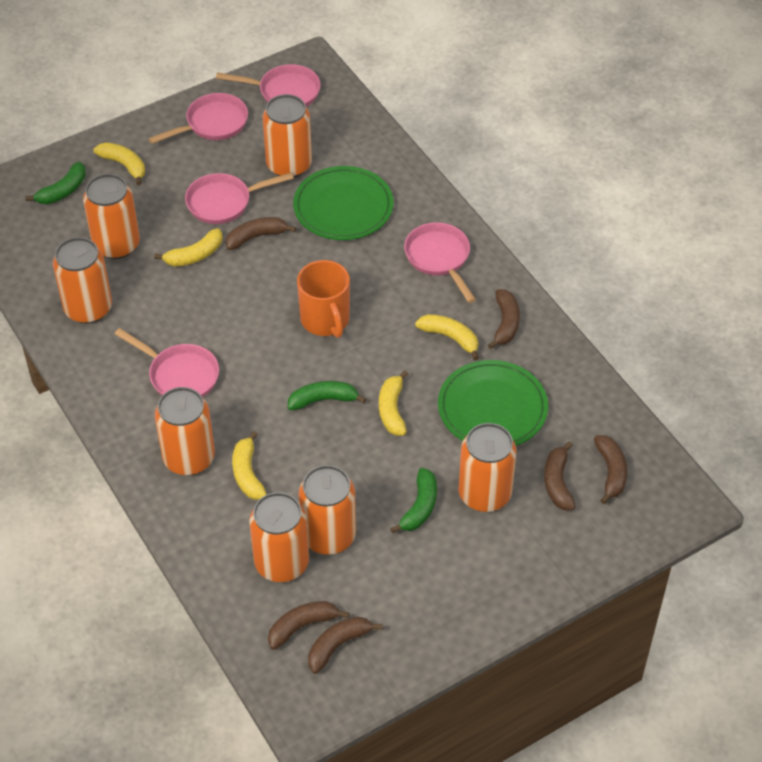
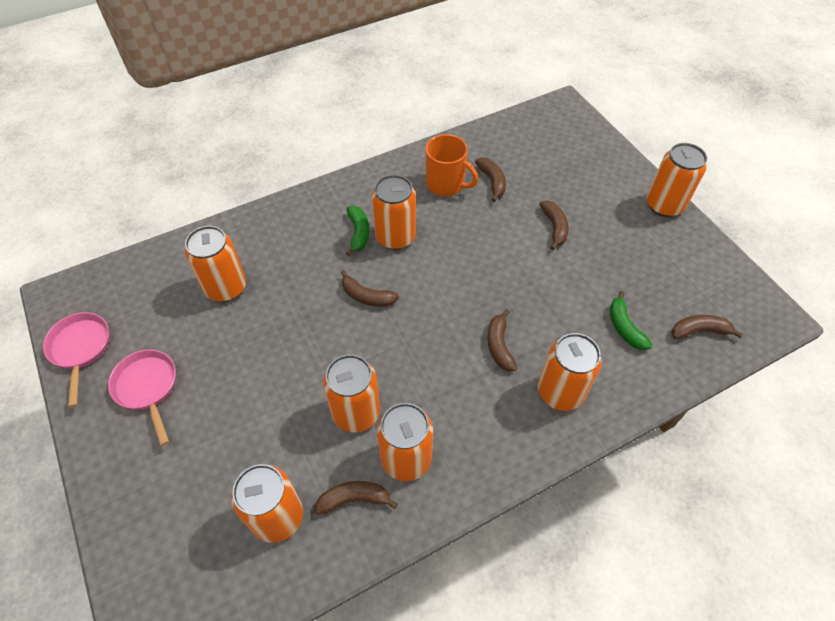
green banana: 3 -> 2
green plate: 2 -> 0
pink pan: 5 -> 2
yellow banana: 5 -> 0

